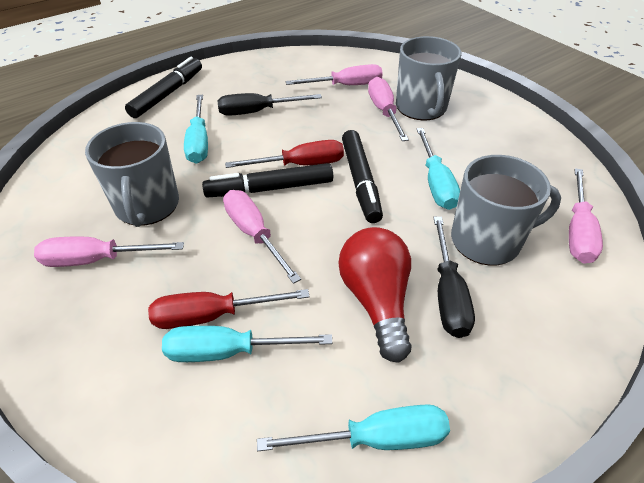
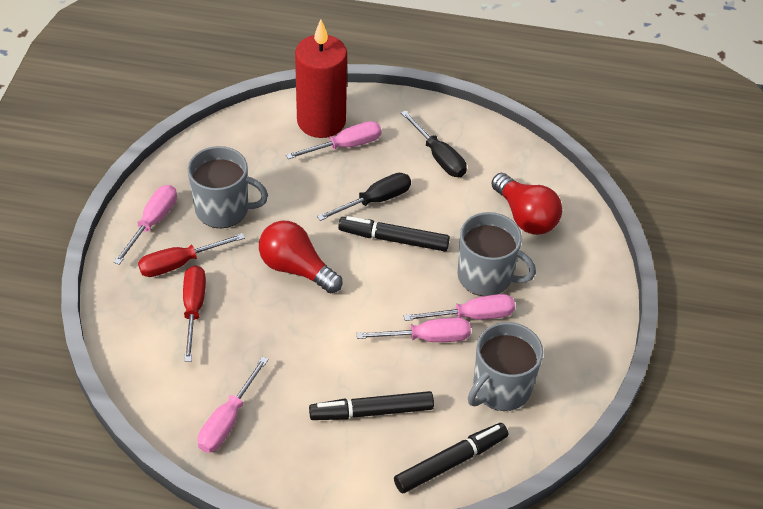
red candle: 0 -> 1
red light bulb: 1 -> 2
turquoise screwdriver: 4 -> 0

